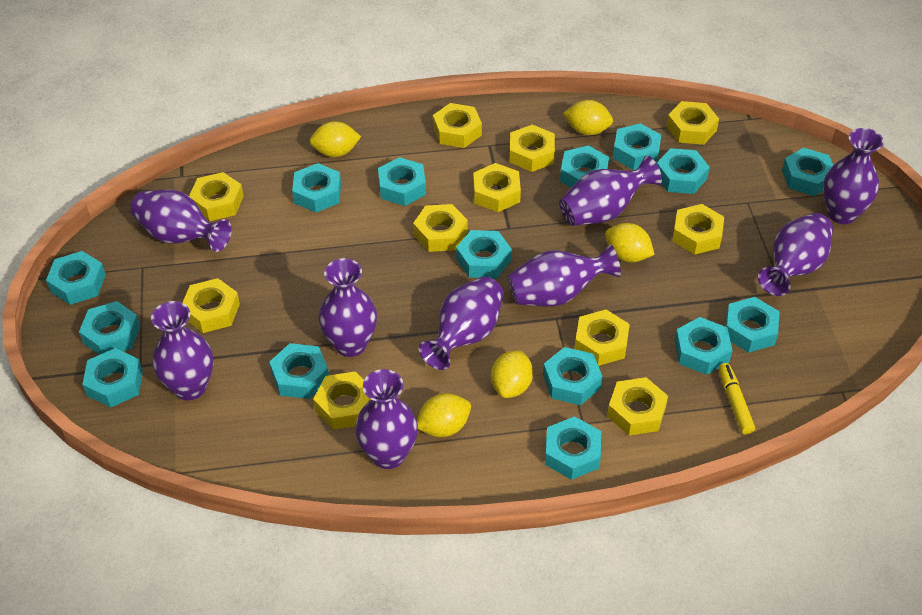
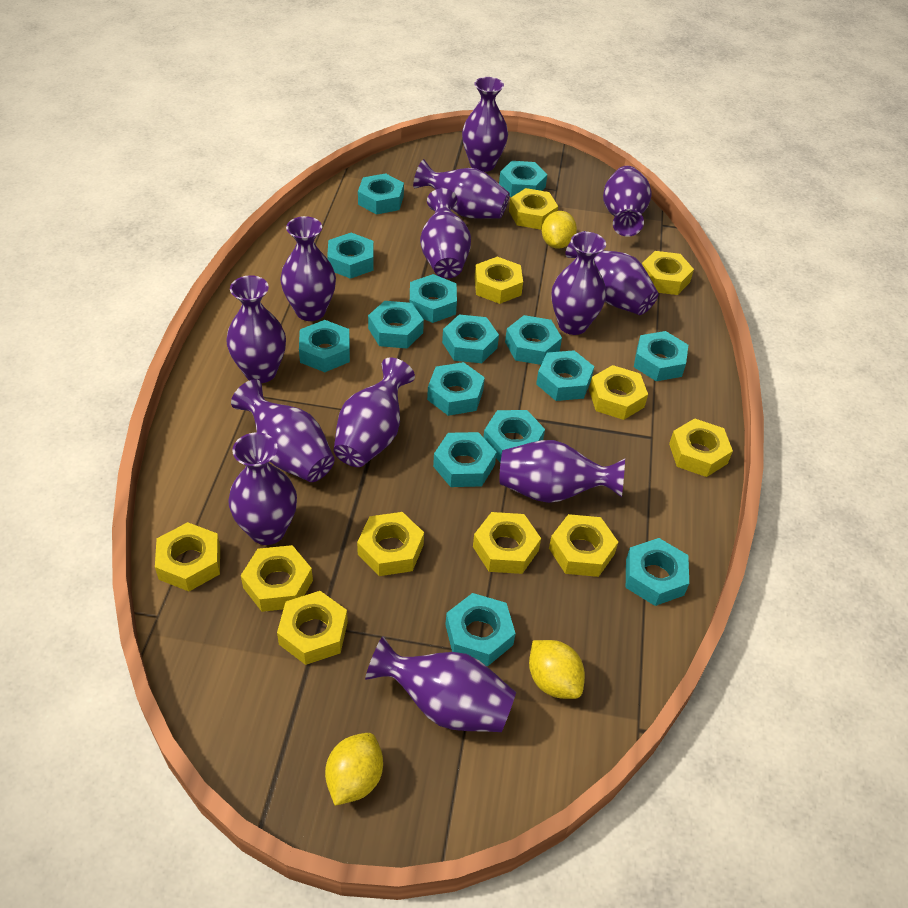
purple vase: 9 -> 13
yellow lemon: 5 -> 3
yellow marker: 1 -> 0

